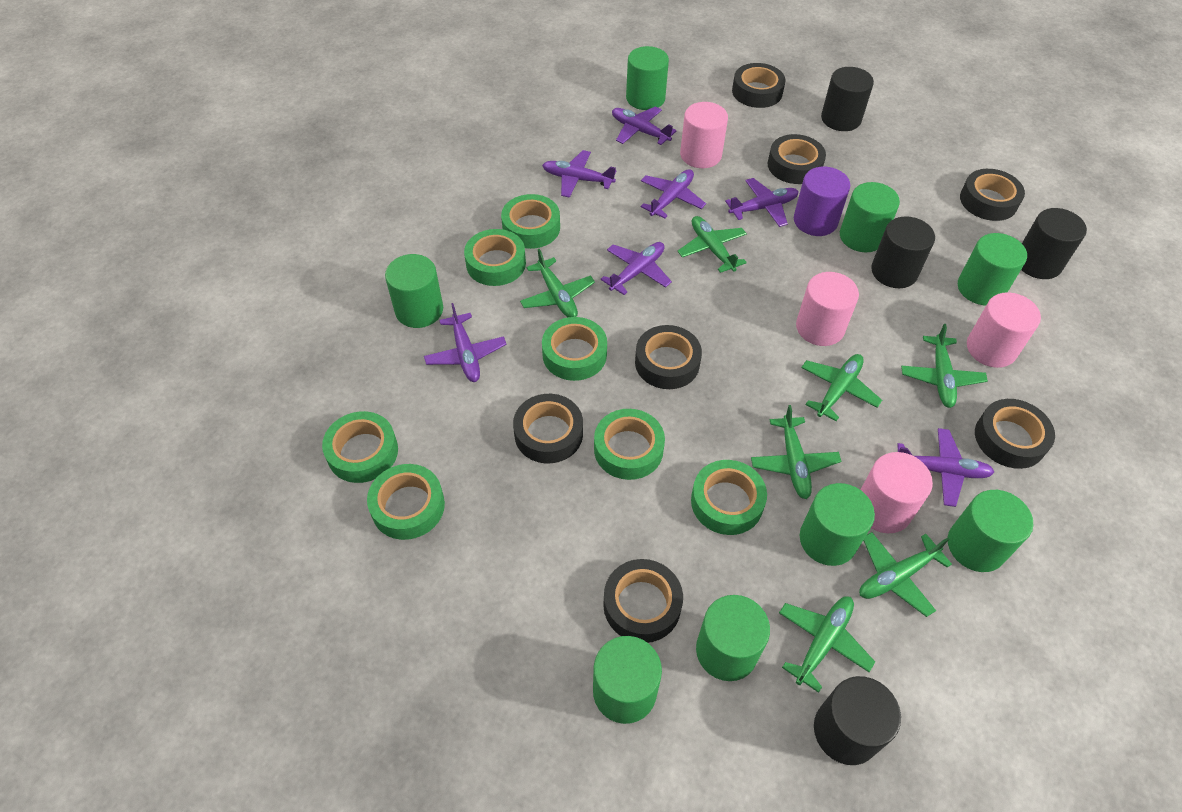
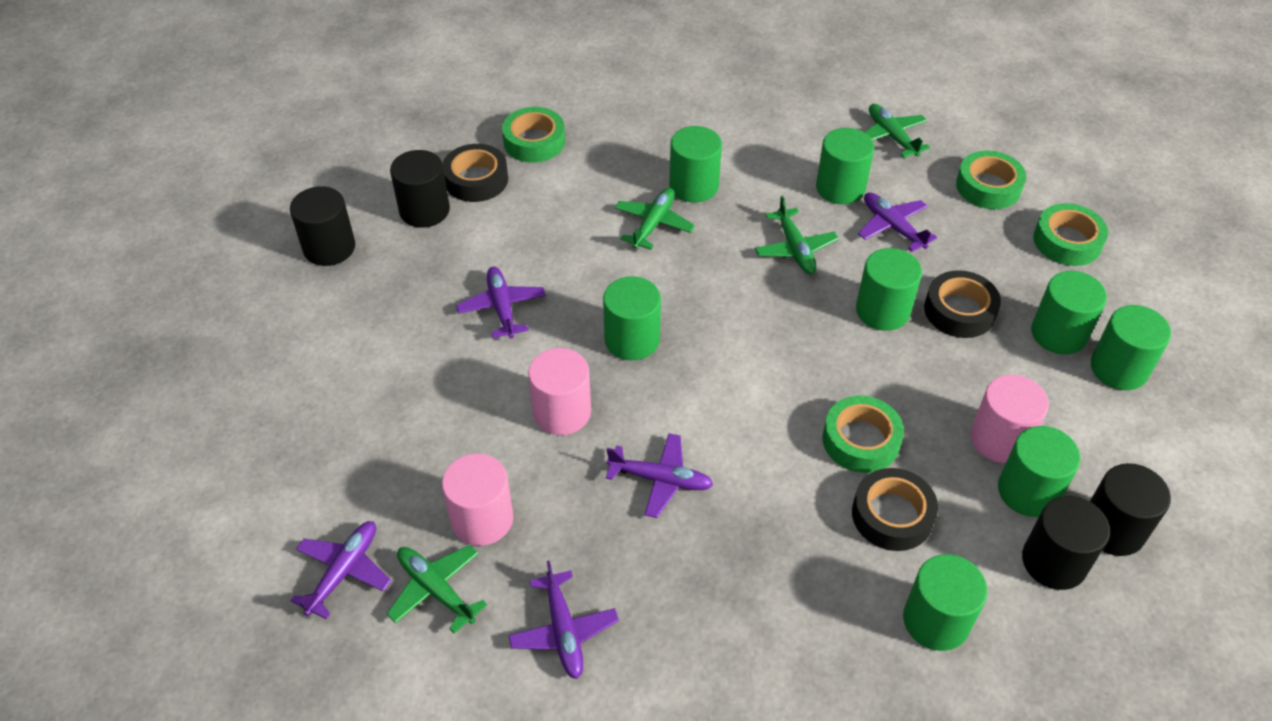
black tape: 7 -> 3
green plane: 7 -> 4
green tape: 7 -> 4
pink cylinder: 4 -> 3
purple cylinder: 1 -> 0
purple plane: 7 -> 5

